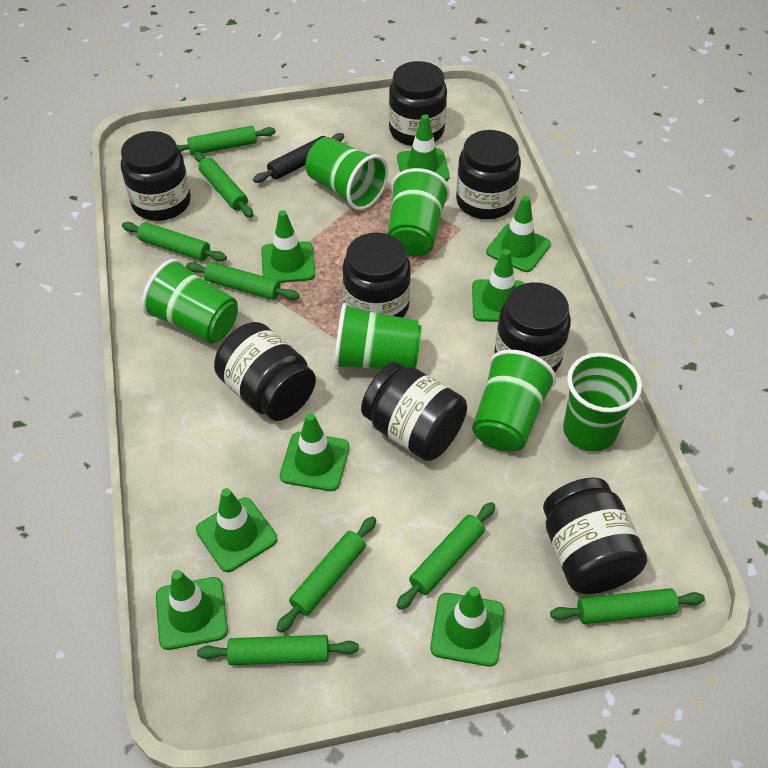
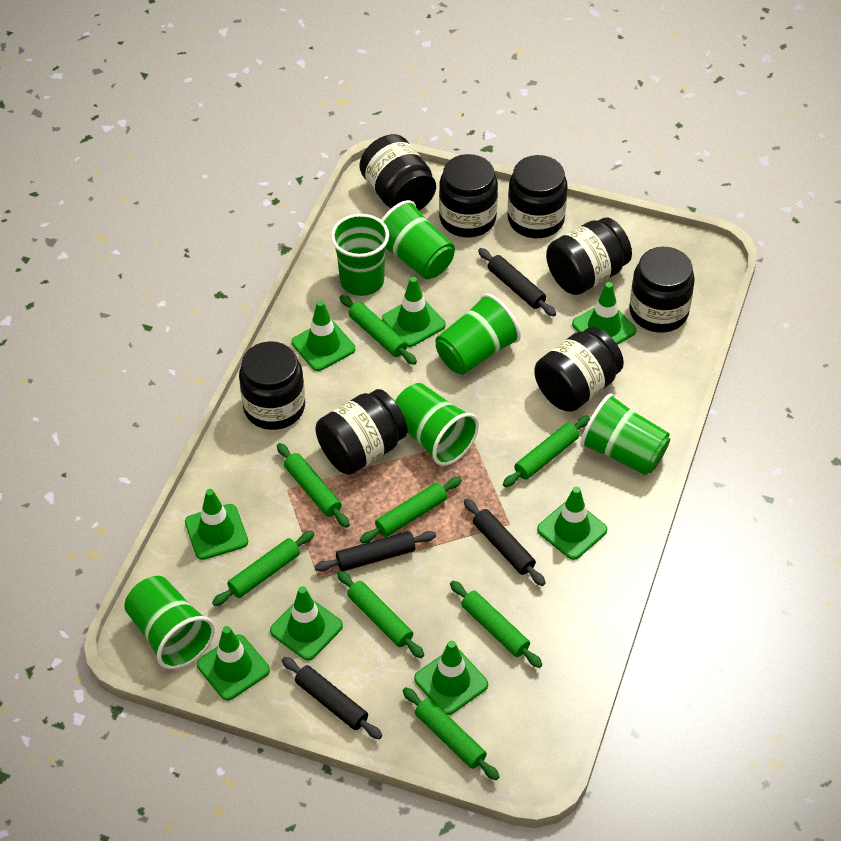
black rolling pin: 1 -> 4

